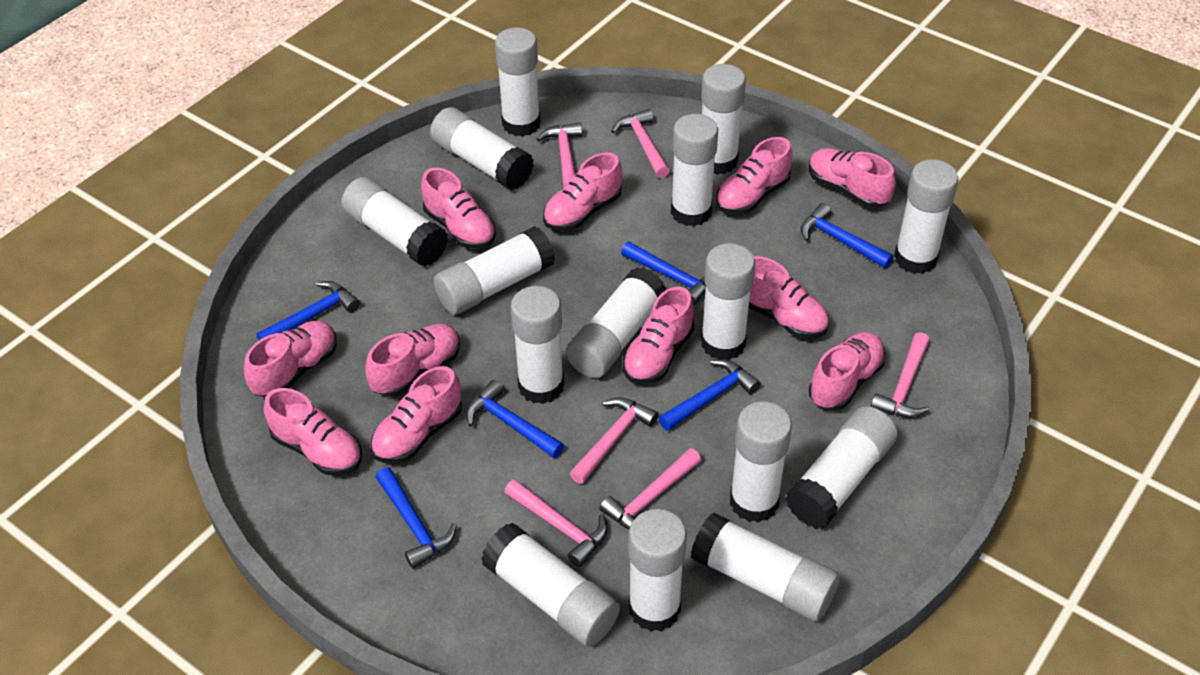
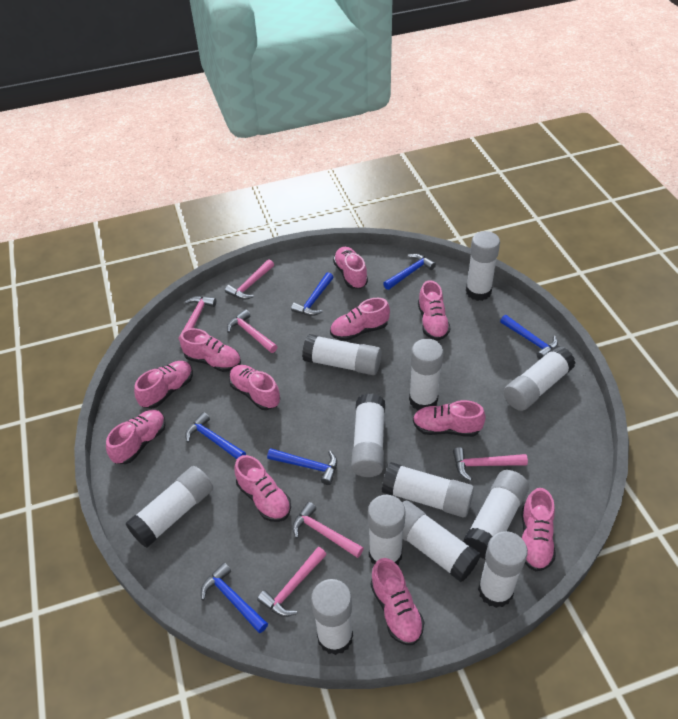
white glue stick: 15 -> 12

